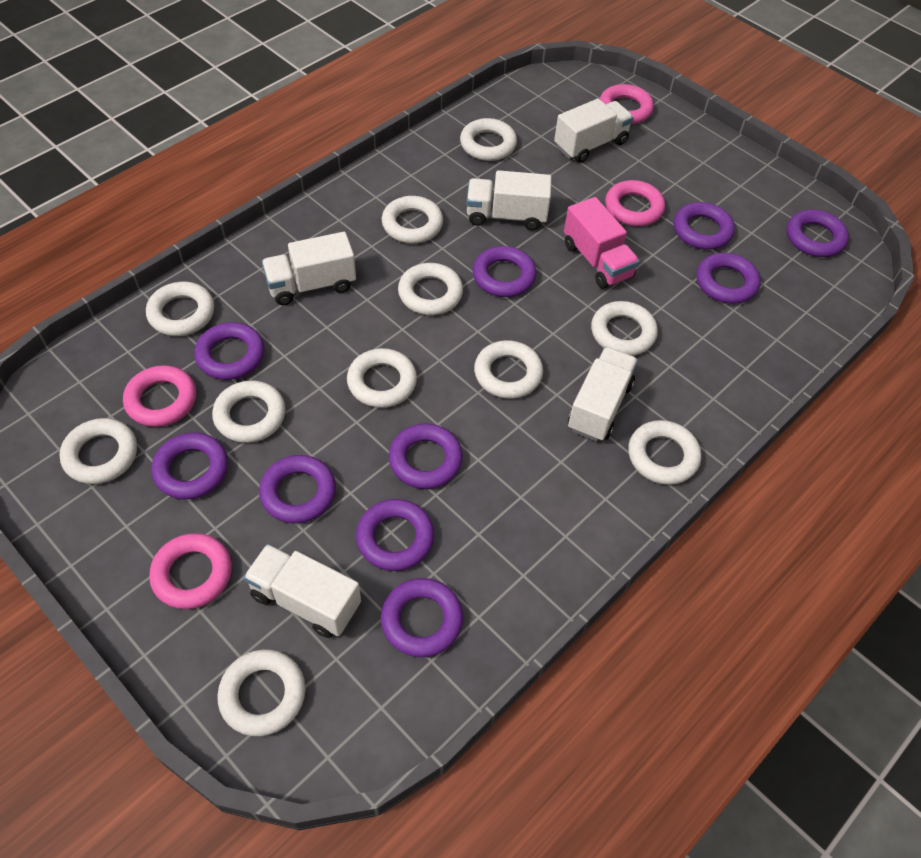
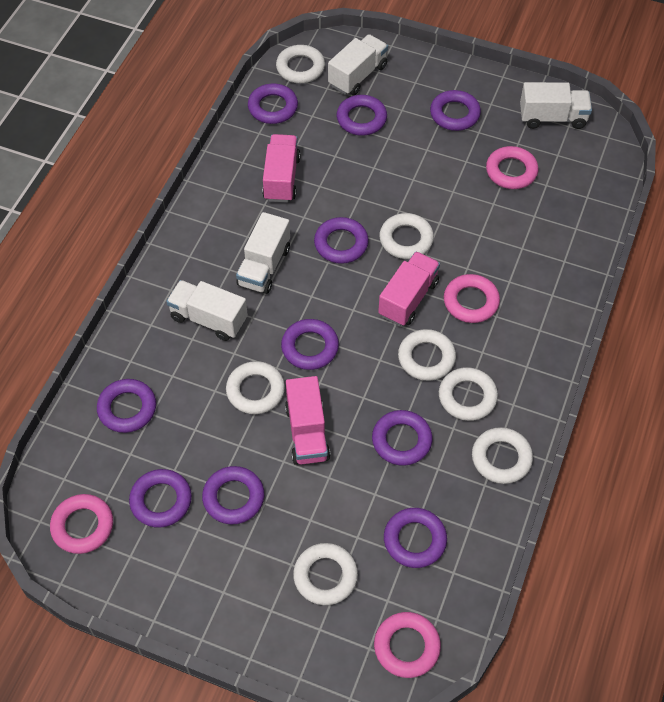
pink truck: 1 -> 3
white ring: 11 -> 7
white truck: 5 -> 4

